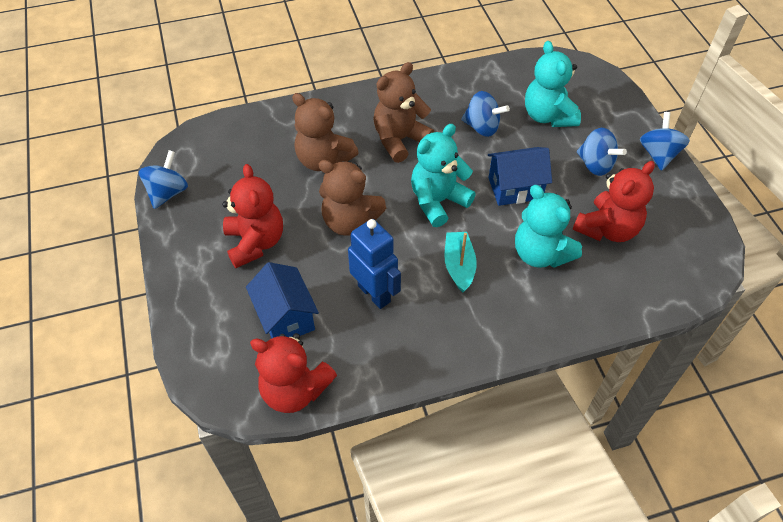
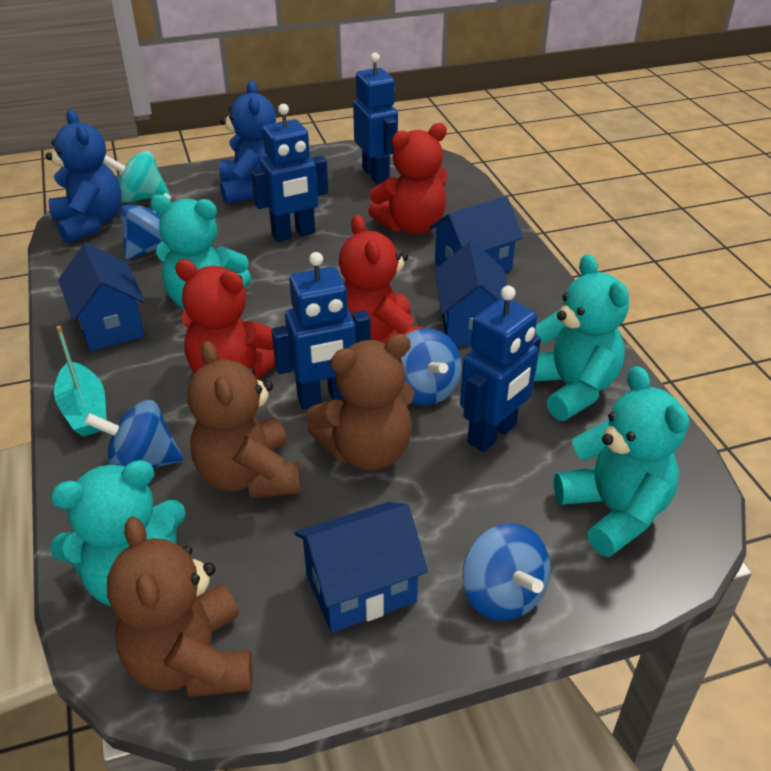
blue house: 2 -> 4
blue robot: 1 -> 4
blue teddy bear: 0 -> 2
turquoise spinning top: 0 -> 1
turquoise teddy bear: 3 -> 4

